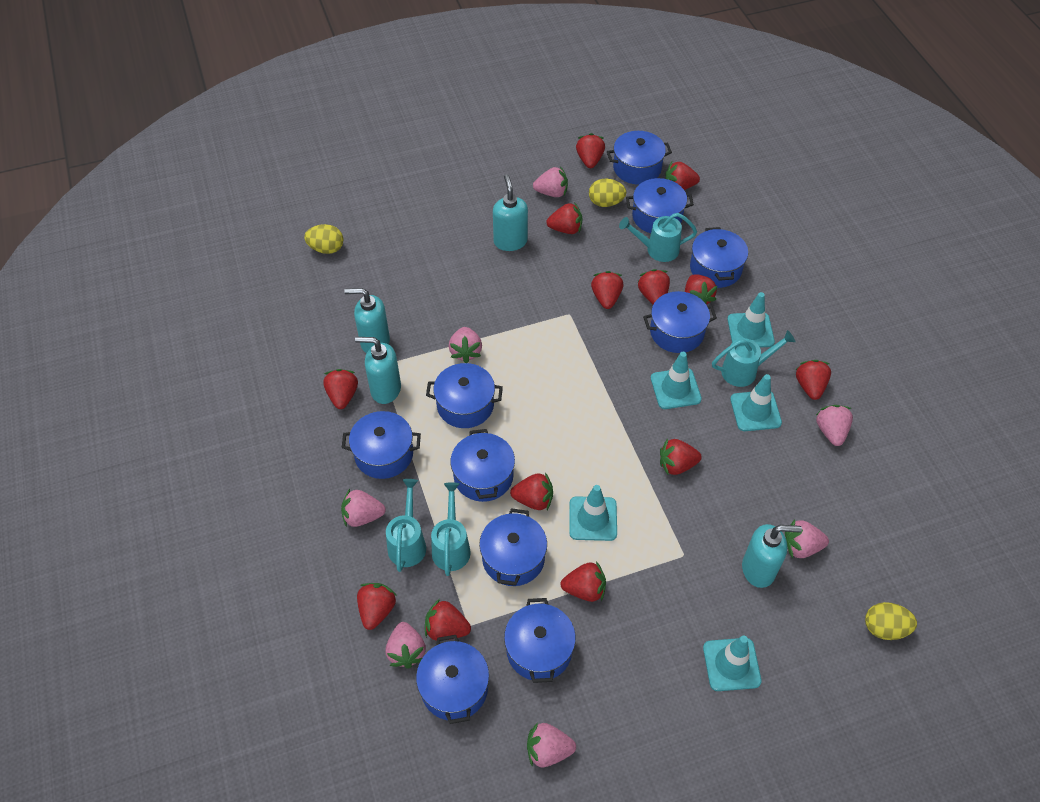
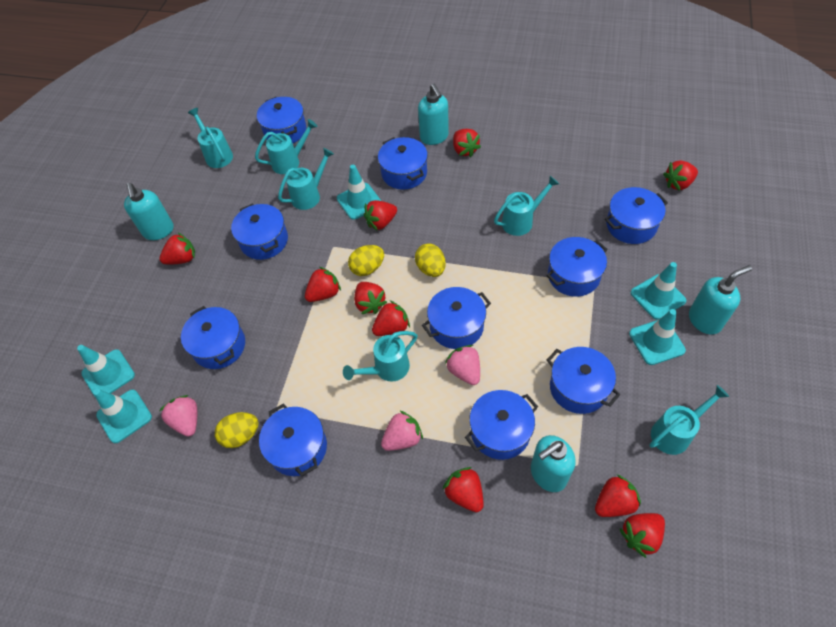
pink strawberry: 7 -> 3
red strawberry: 13 -> 10
turquoise watering can: 4 -> 6

